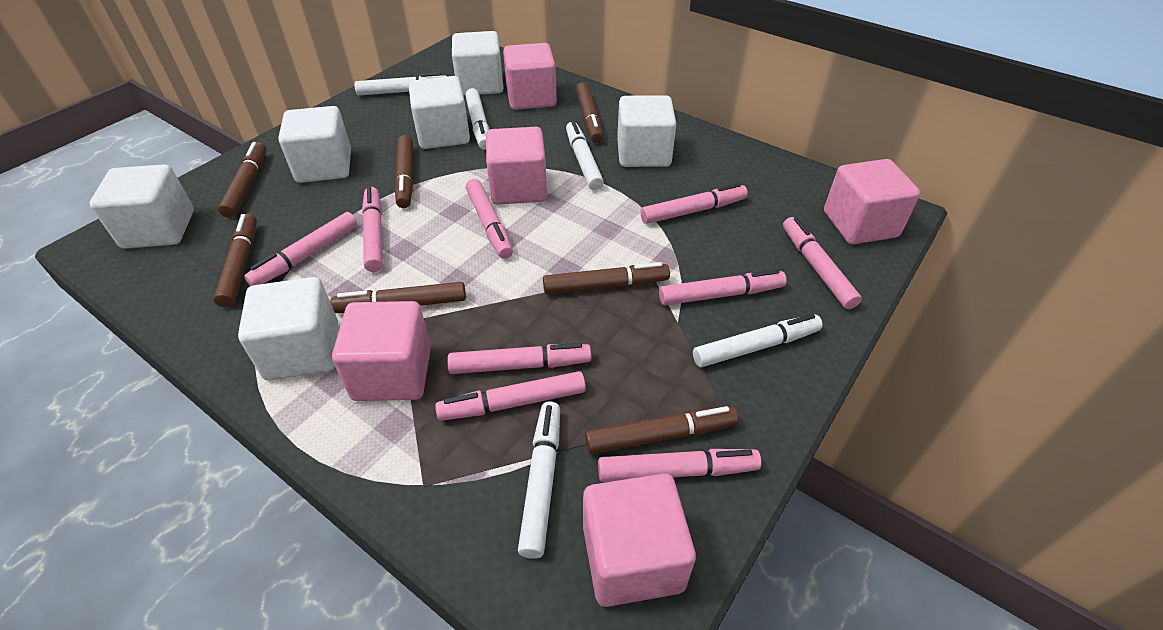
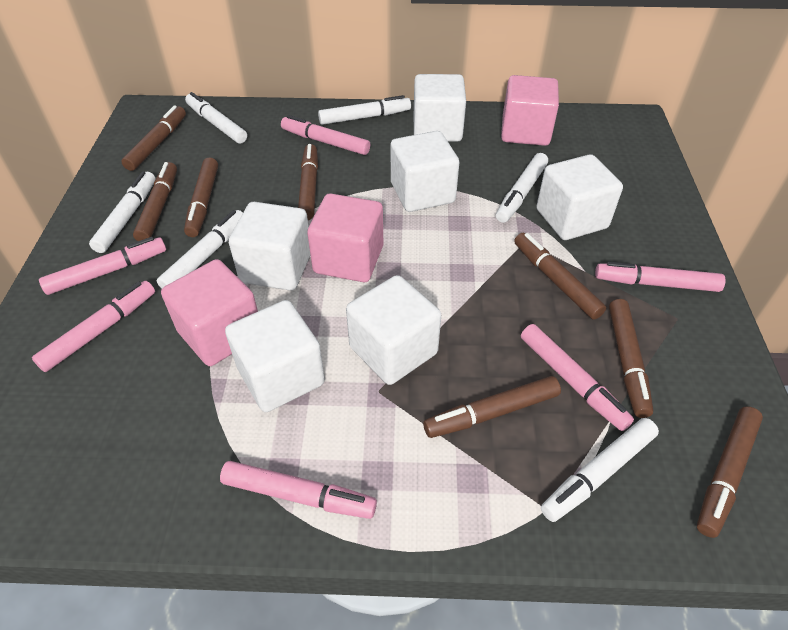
brown marker: 7 -> 8
pink cube: 5 -> 3
pink marker: 9 -> 6
white marker: 5 -> 6

